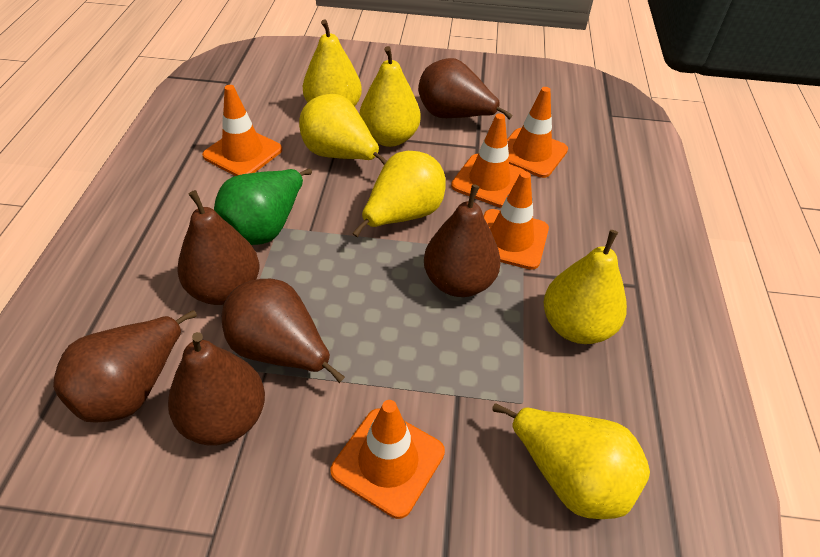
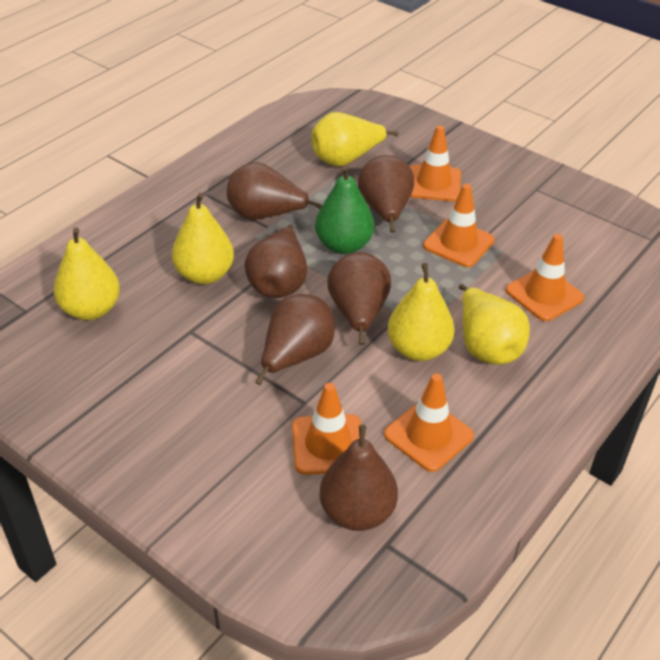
yellow pear: 6 -> 5

